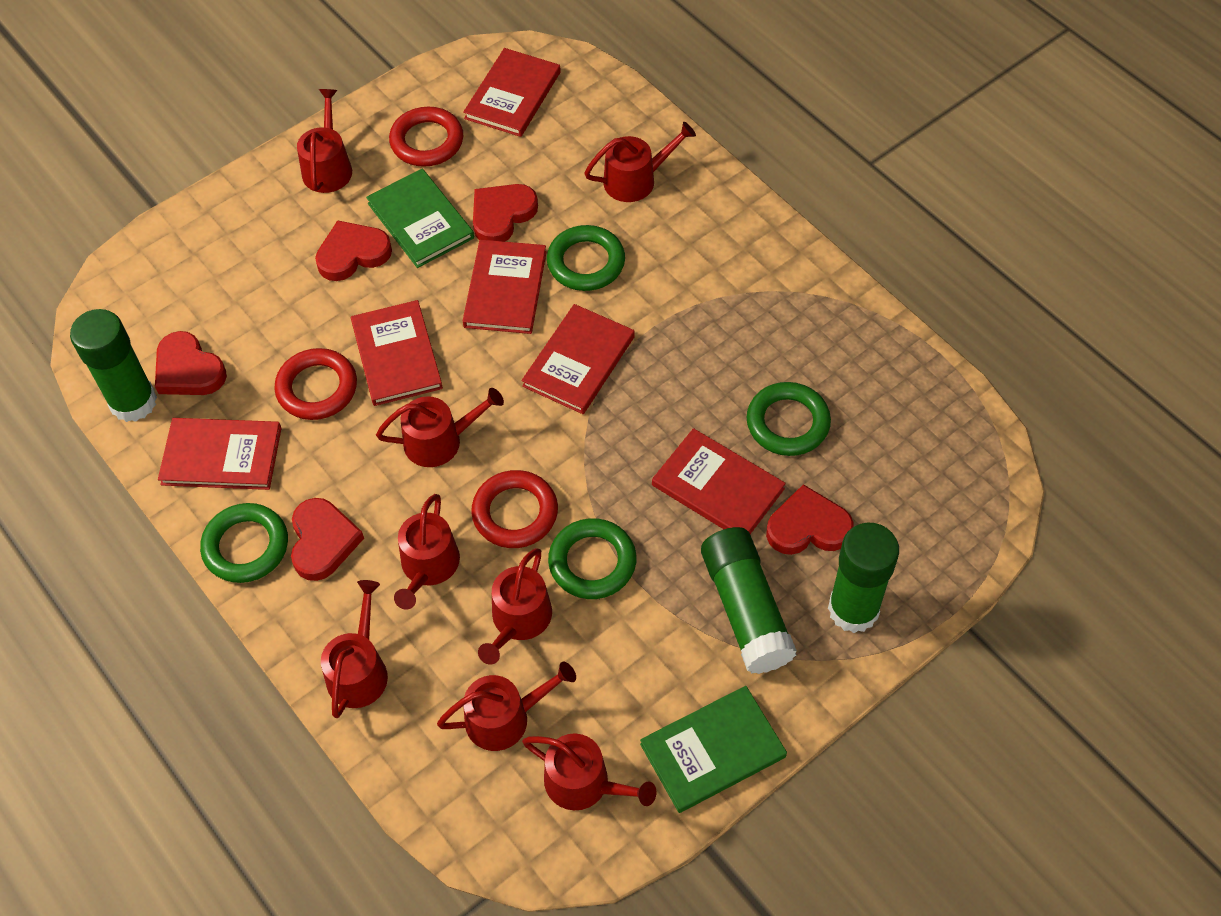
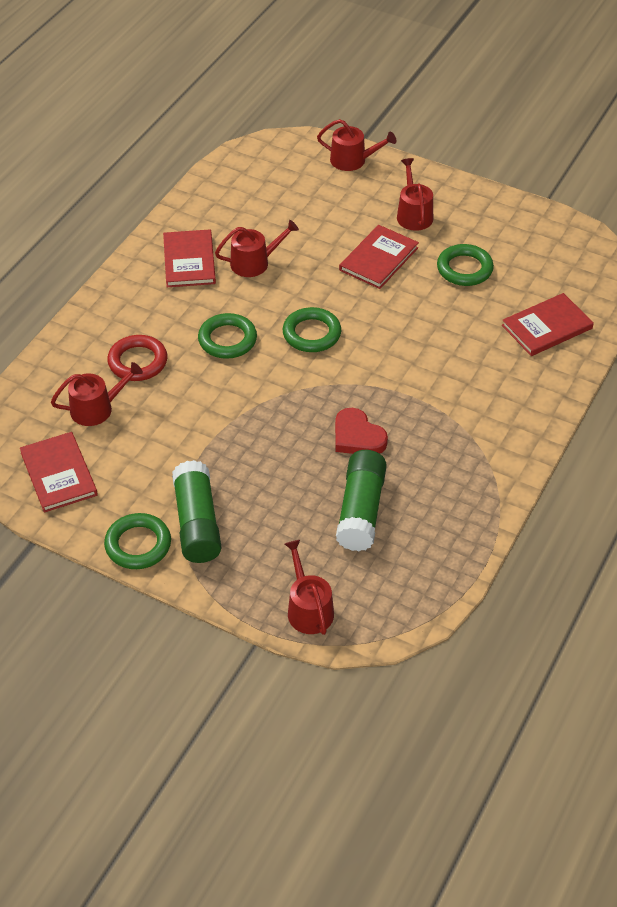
green book: 2 -> 0
green glue stick: 3 -> 2
red book: 6 -> 4
red heart: 5 -> 1
red ring: 3 -> 1
red watering can: 8 -> 5

